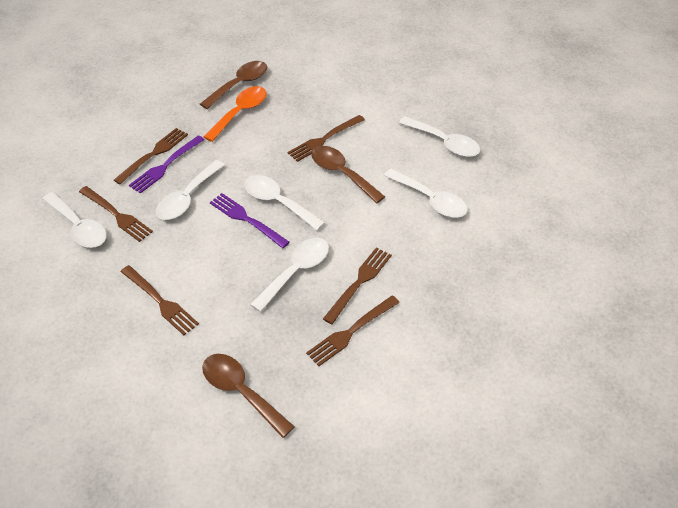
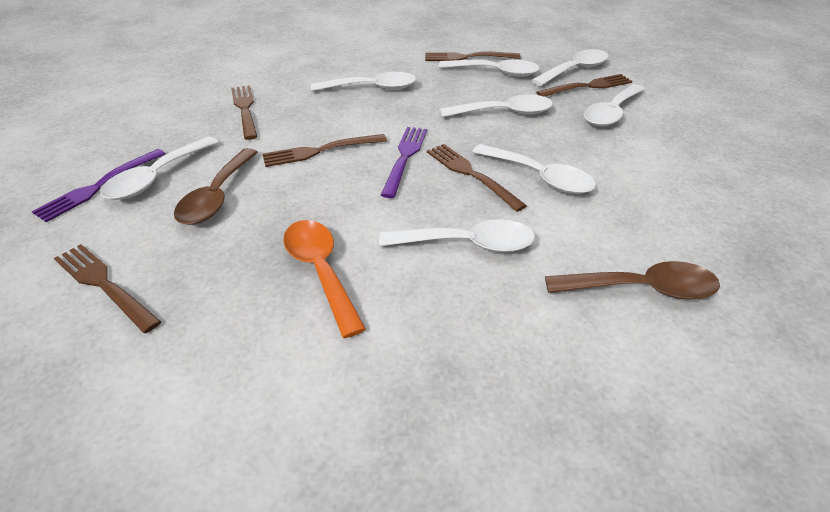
brown spoon: 3 -> 2
white spoon: 6 -> 8

